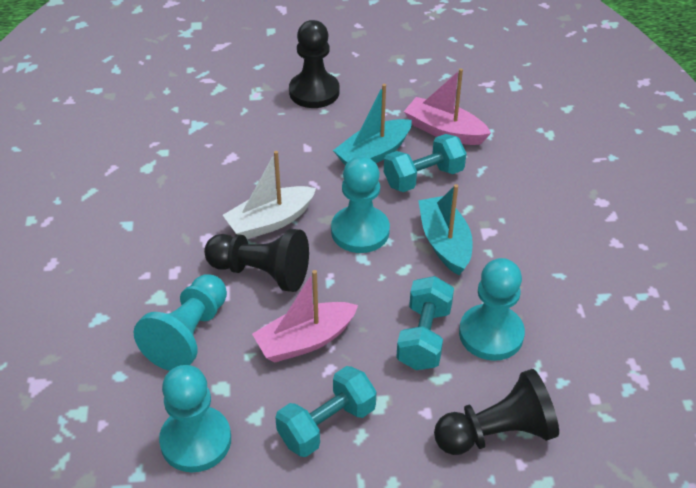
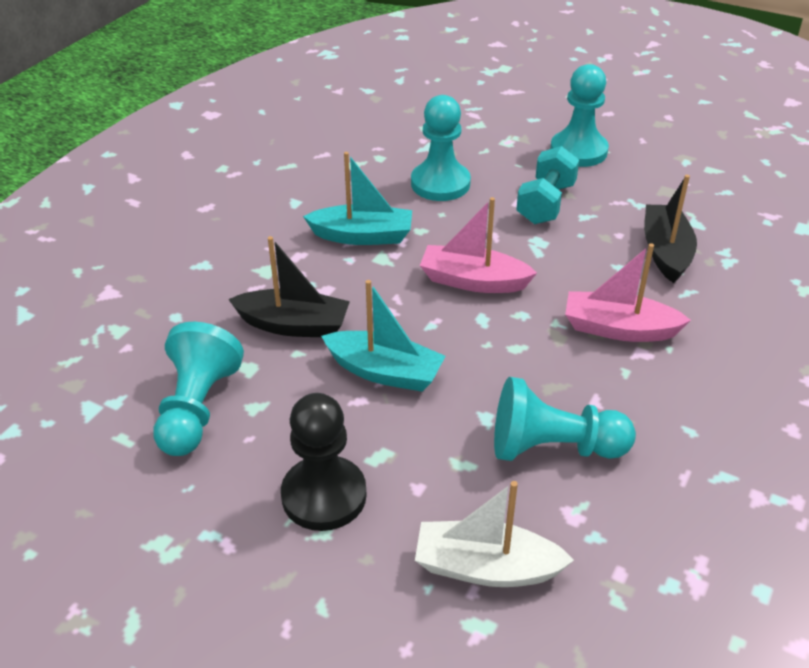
black boat: 0 -> 2
black pawn: 3 -> 1
turquoise dumbbell: 3 -> 1

